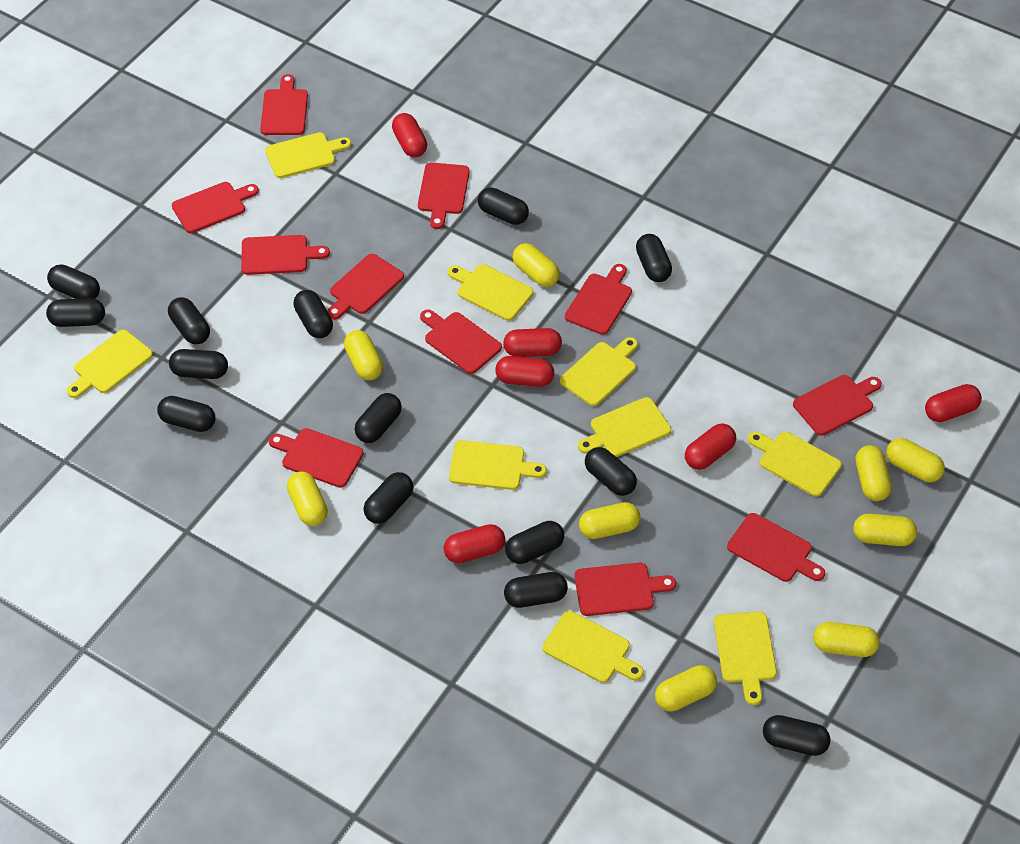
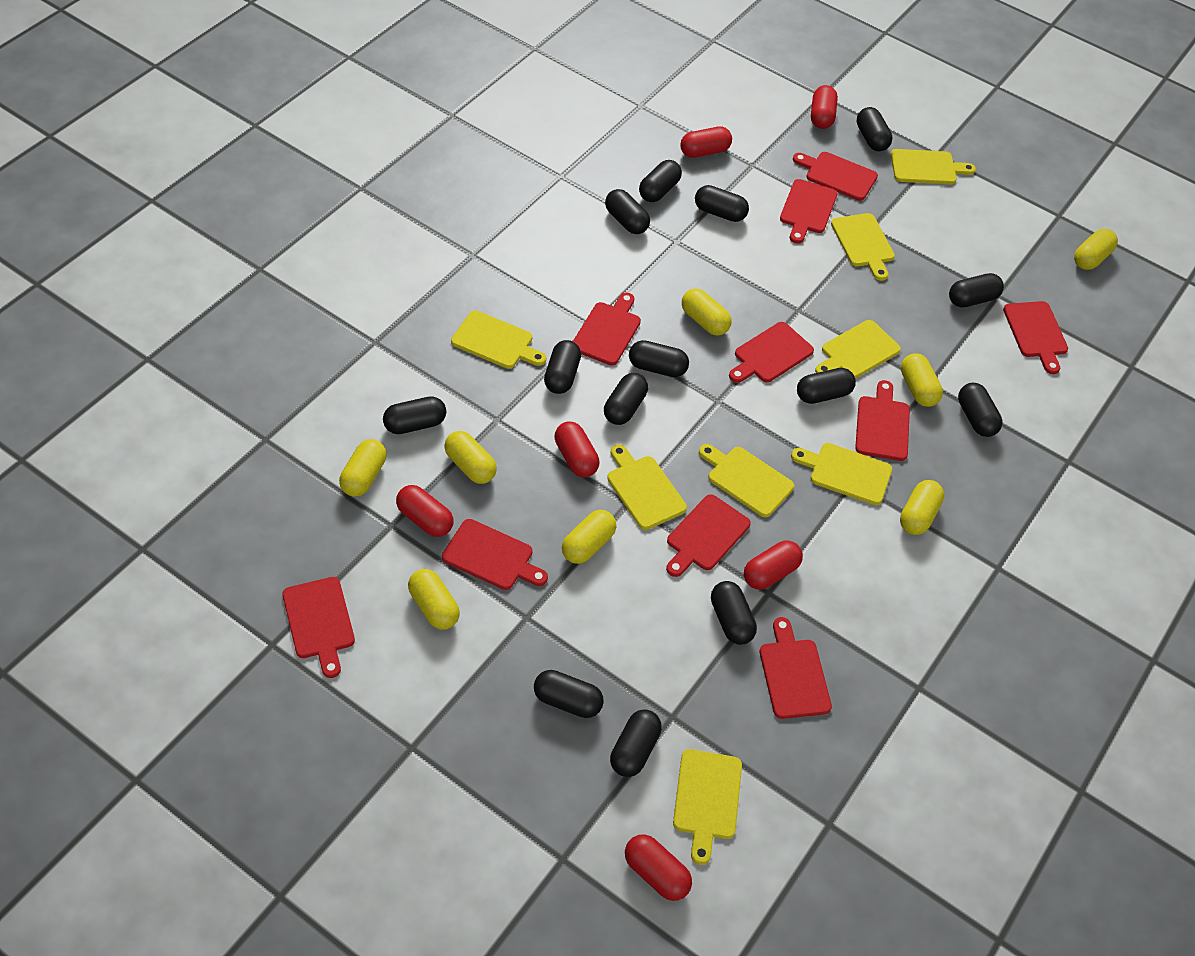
red cutting board: 11 -> 10
yellow capsule: 9 -> 8
yellow cutting board: 9 -> 8

